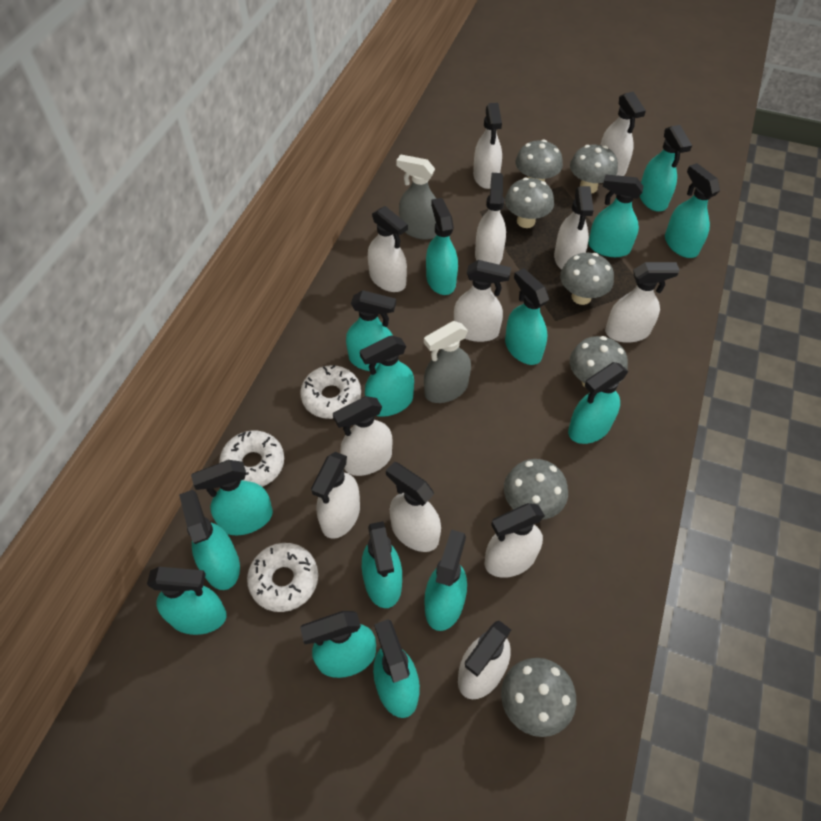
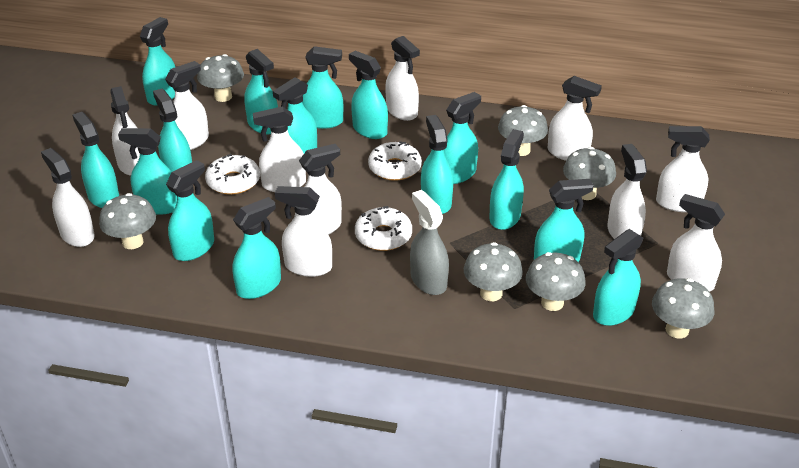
grey spray bottle: 2 -> 1
white spray bottle: 12 -> 11

